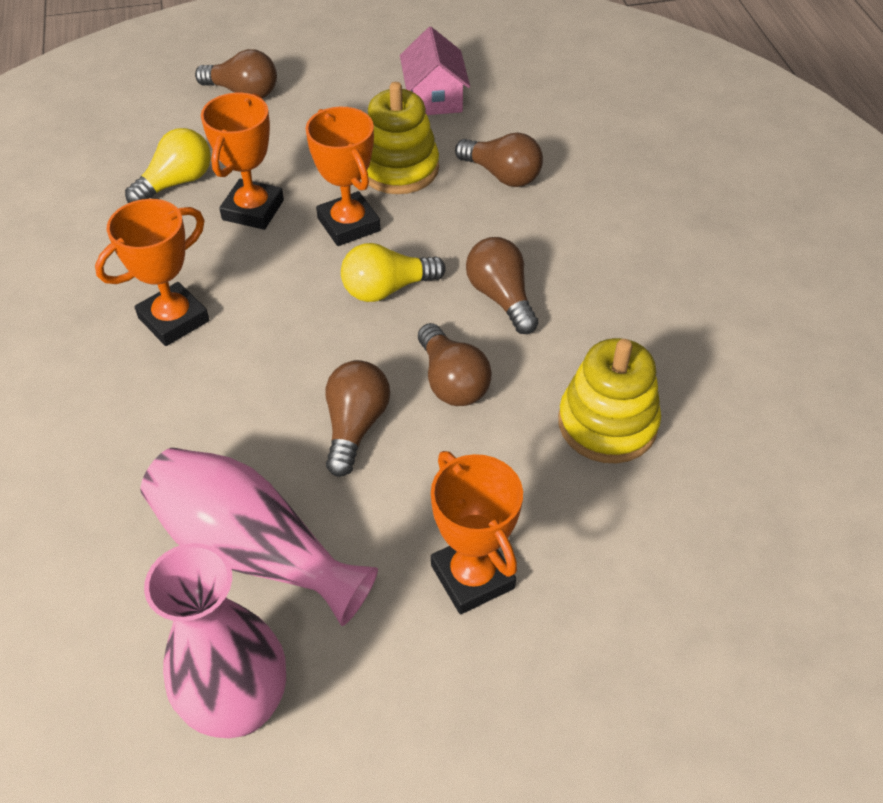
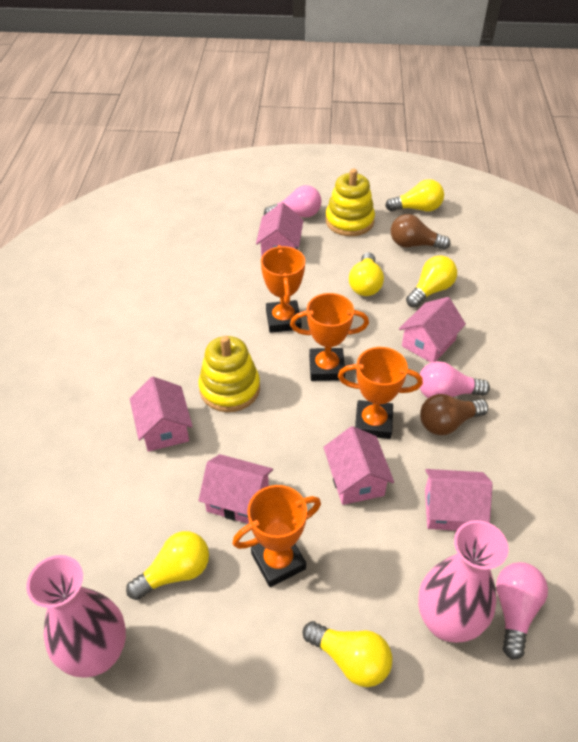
brown light bulb: 5 -> 2
pink house: 1 -> 6
pink light bulb: 0 -> 3
yellow light bulb: 2 -> 5

